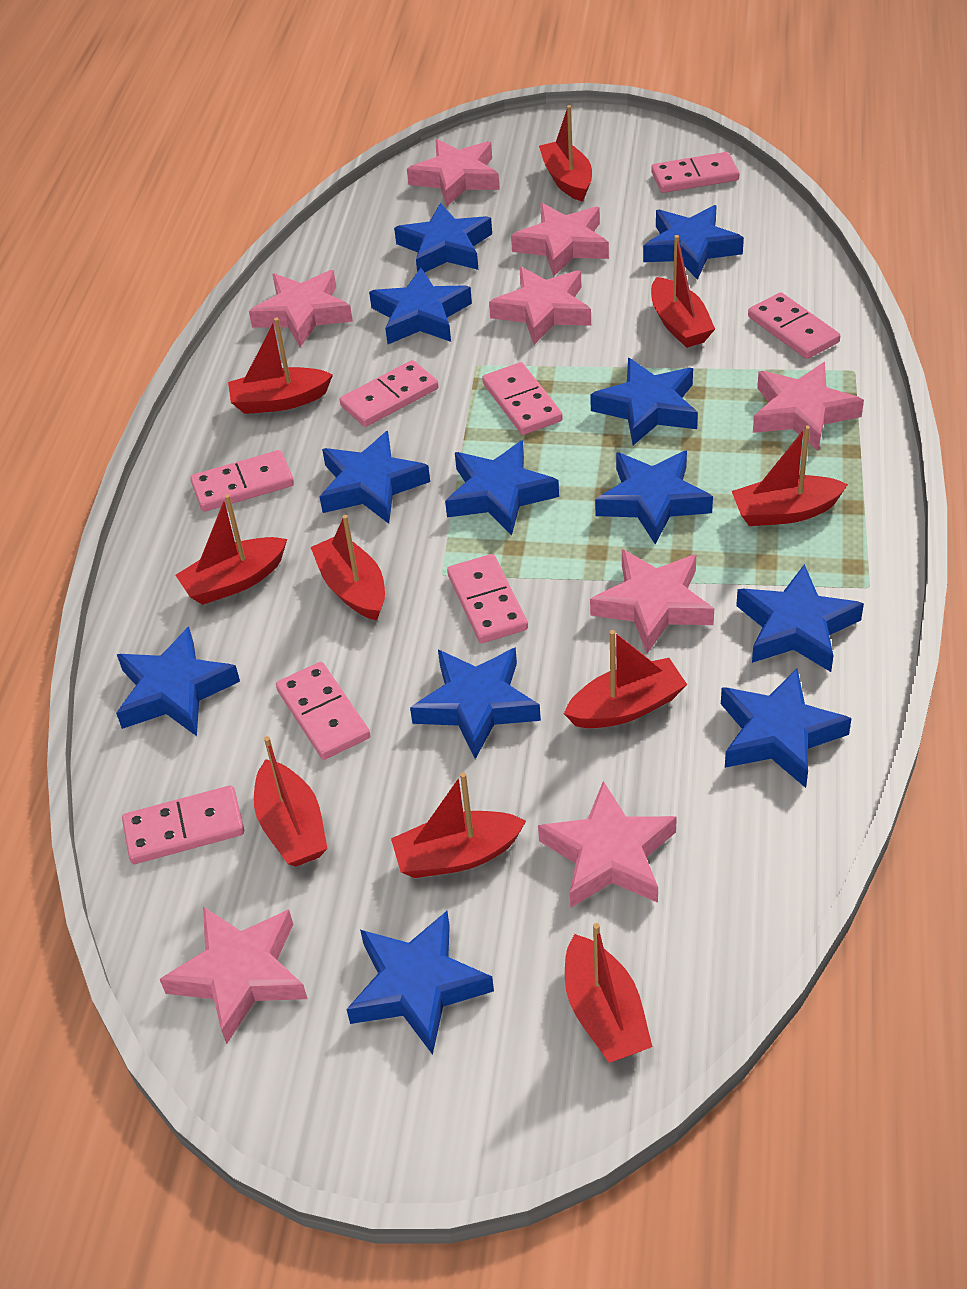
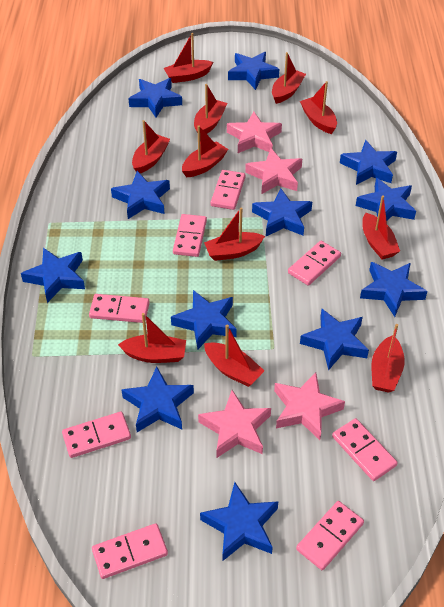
pink star: 8 -> 4
red boat: 10 -> 11

